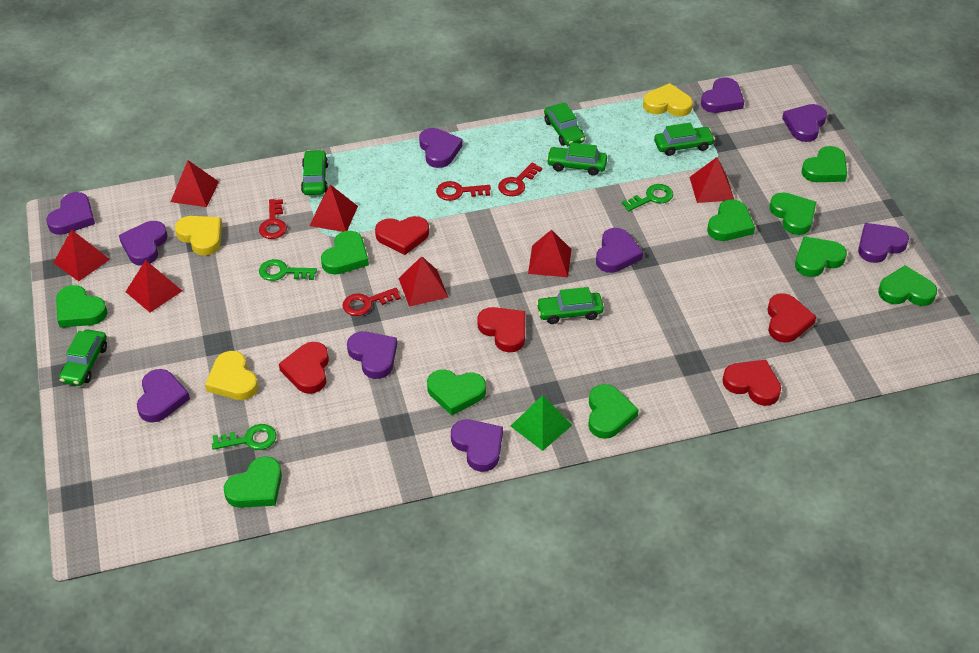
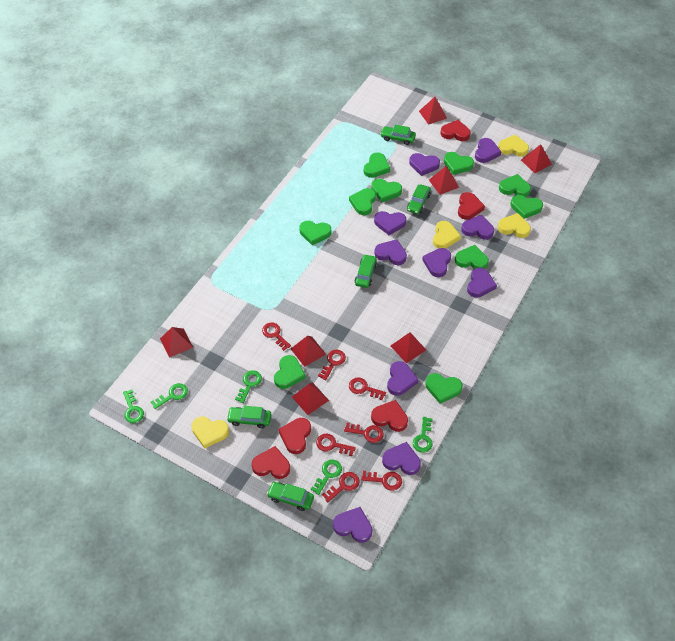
green car: 6 -> 5
green key: 3 -> 5
green pyramid: 1 -> 0
red key: 4 -> 7
yellow heart: 3 -> 4

